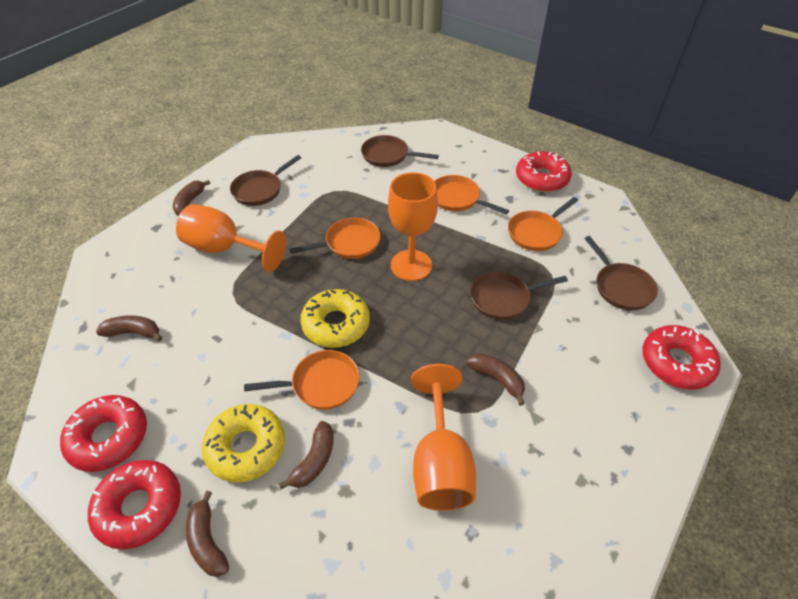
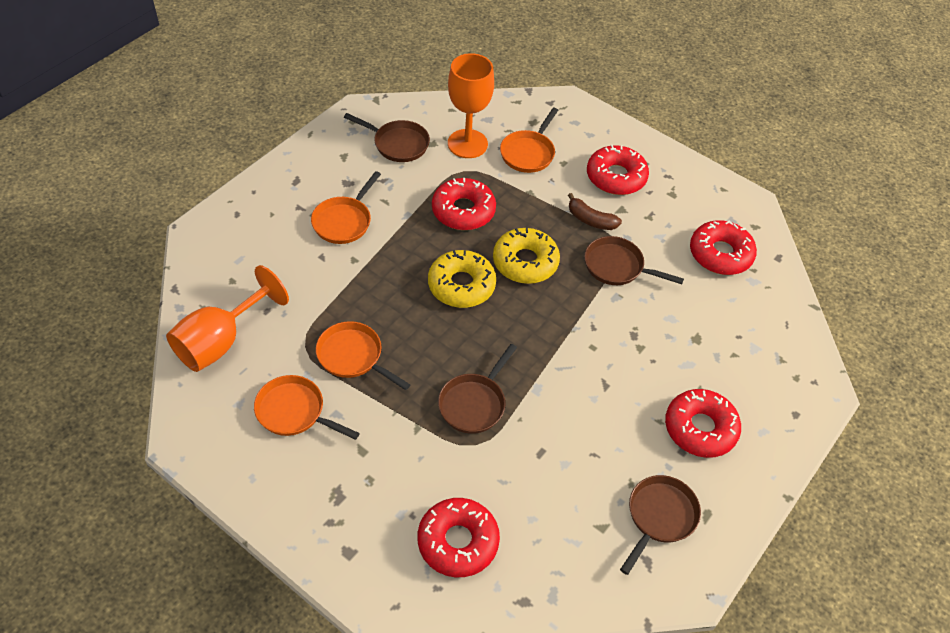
brown banana: 5 -> 1
orange goblet: 3 -> 2
red donut: 4 -> 5

